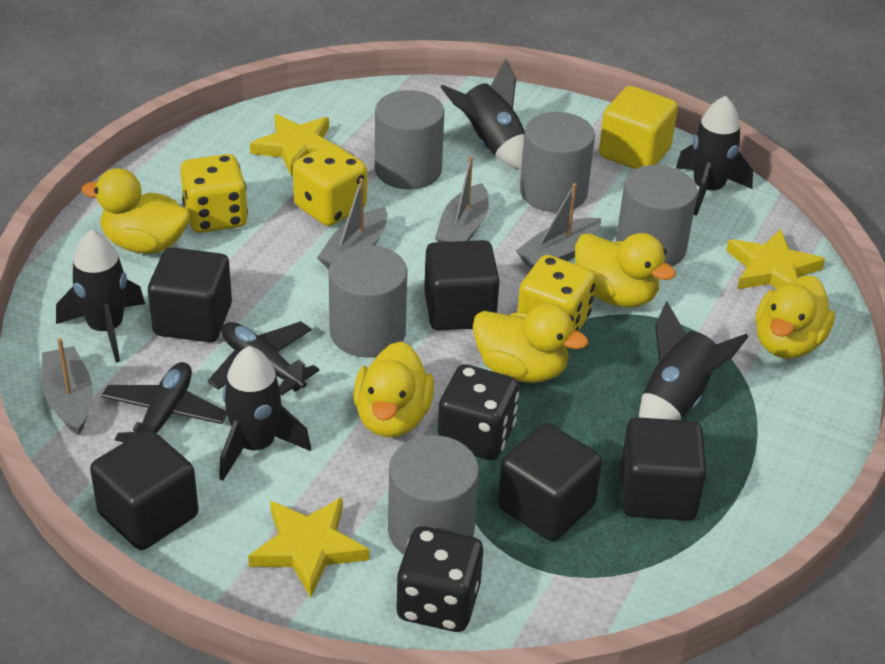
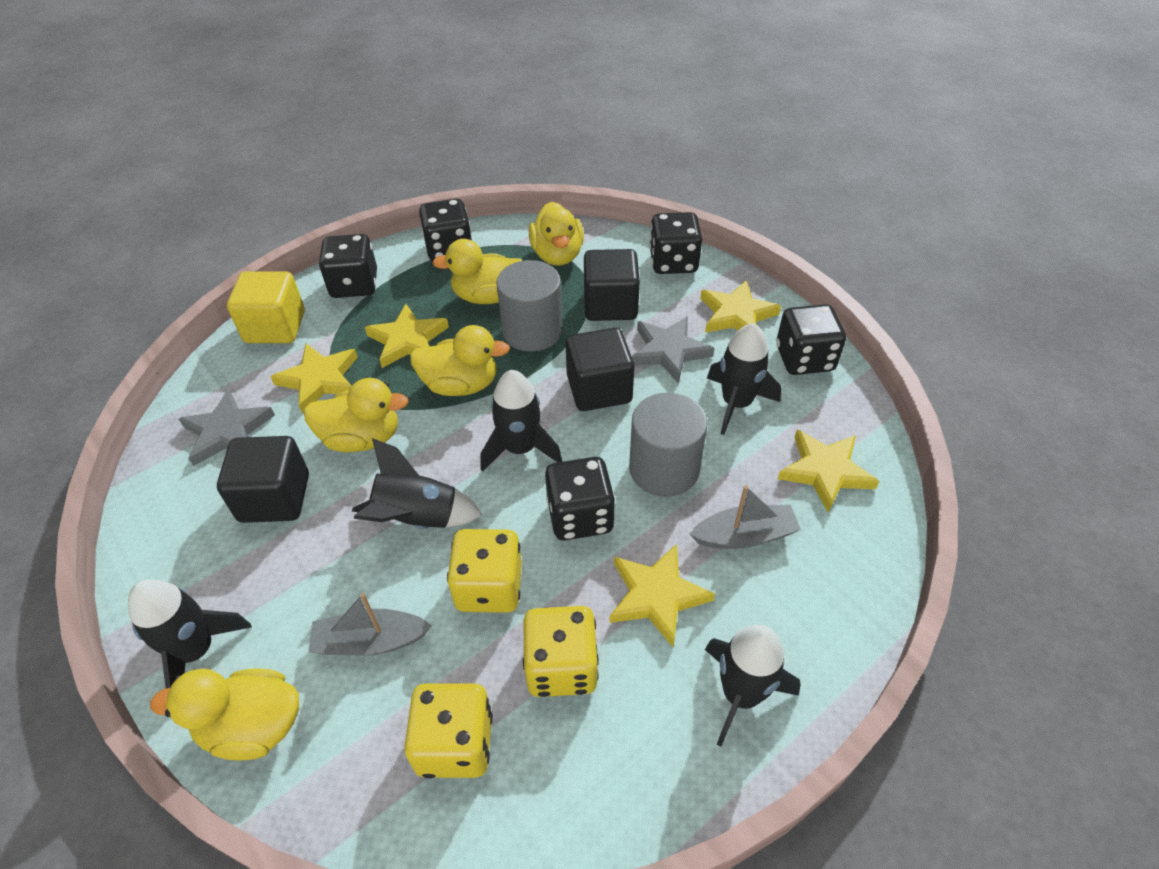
black cube: 5 -> 3
black dice: 2 -> 5
black plane: 2 -> 0
grey boat: 4 -> 2
grey cylinder: 5 -> 2
grey star: 0 -> 2
yellow star: 3 -> 5

